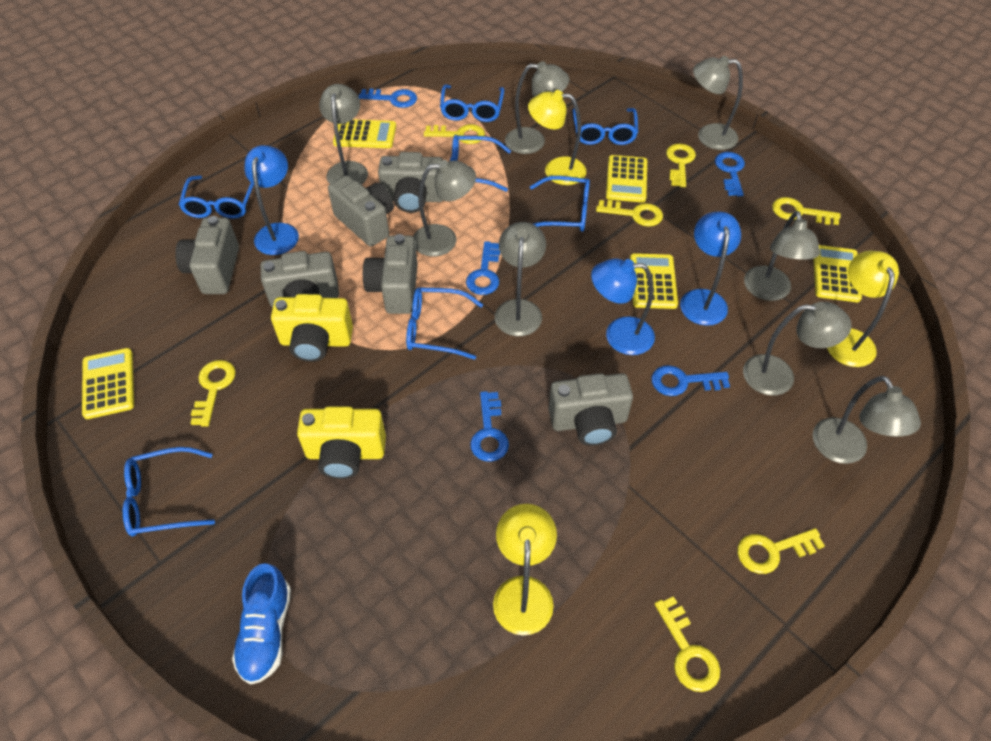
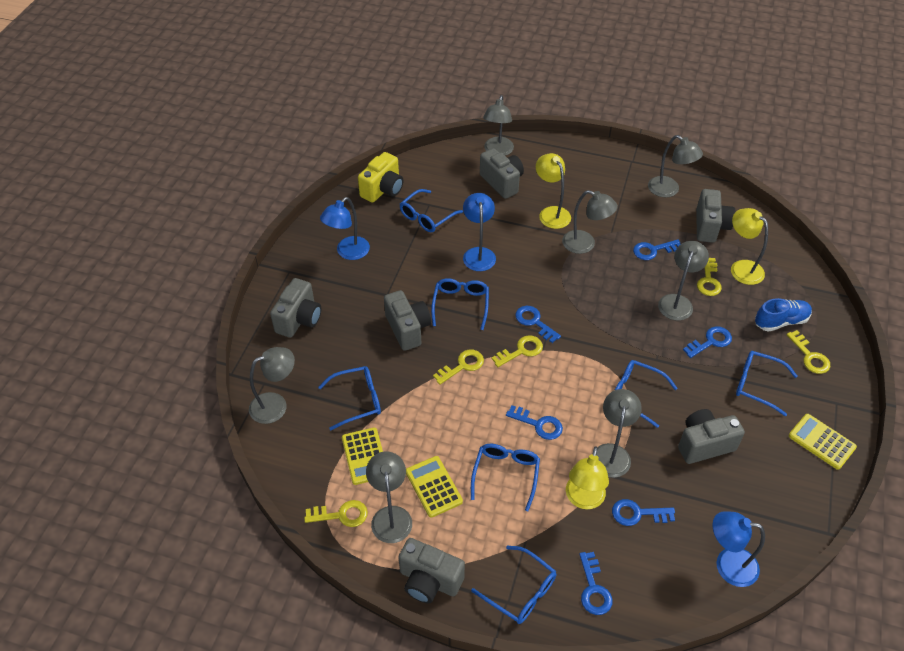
blue key: 5 -> 6
grey lamp: 8 -> 7
yellow calculator: 5 -> 3
yellow camera: 2 -> 1
yellow key: 7 -> 5

